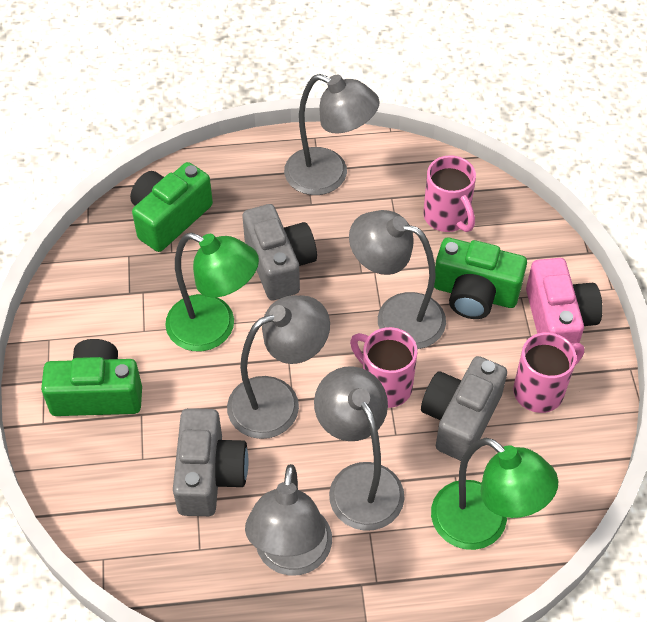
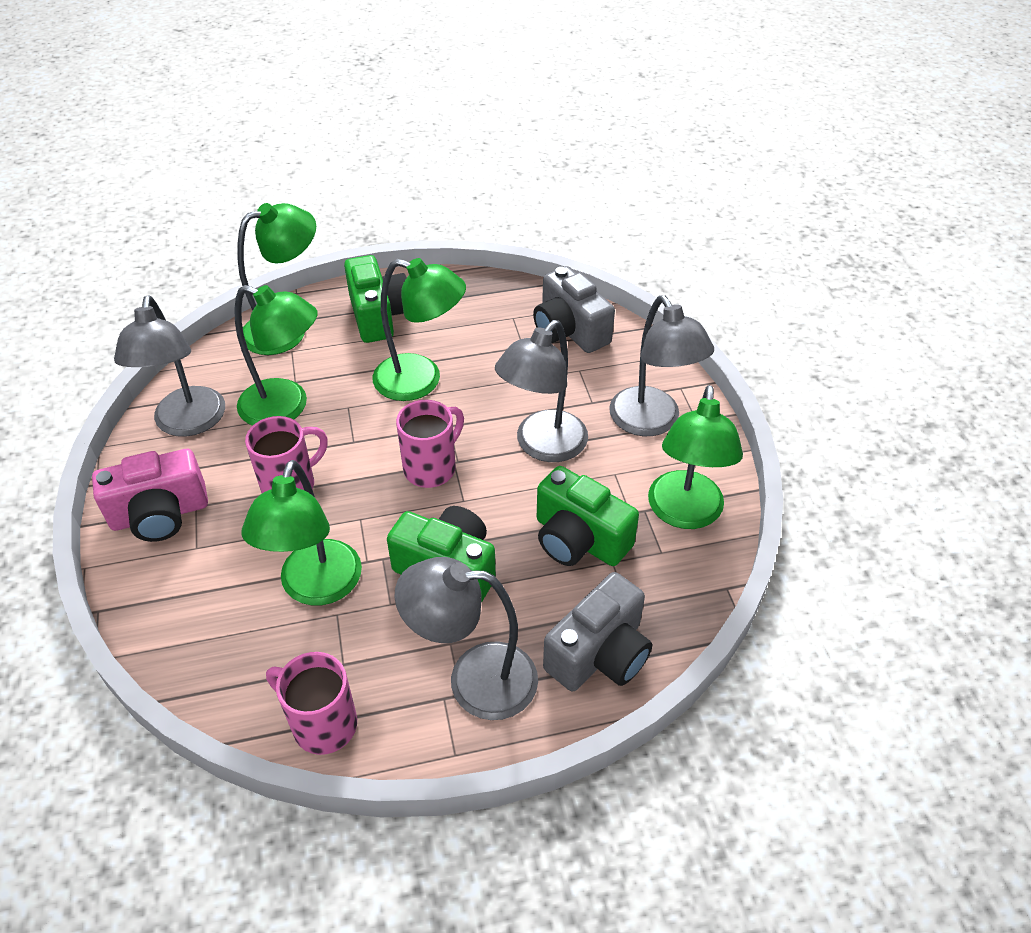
green lamp: 2 -> 5
grey camera: 3 -> 2
grey lamp: 5 -> 4

